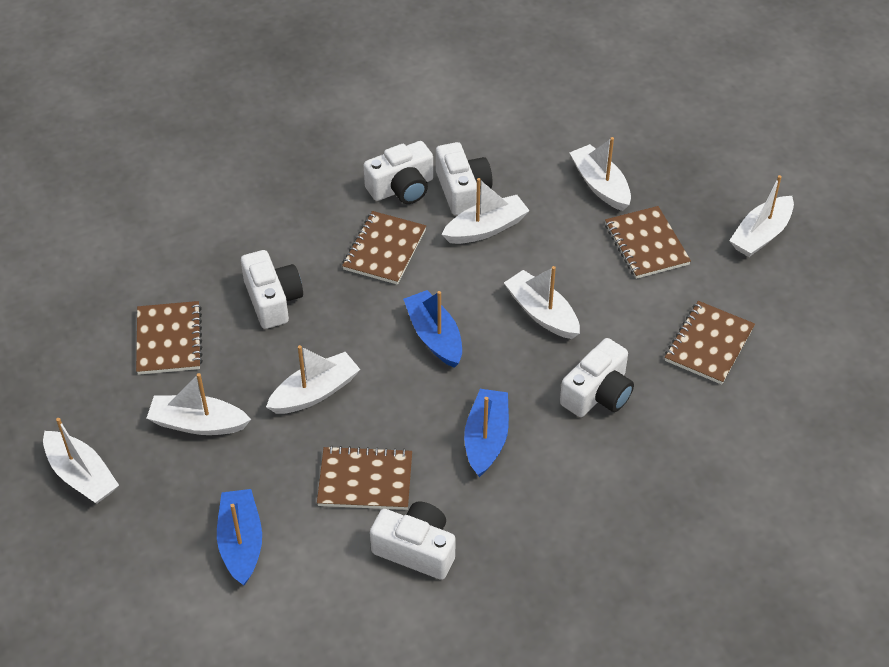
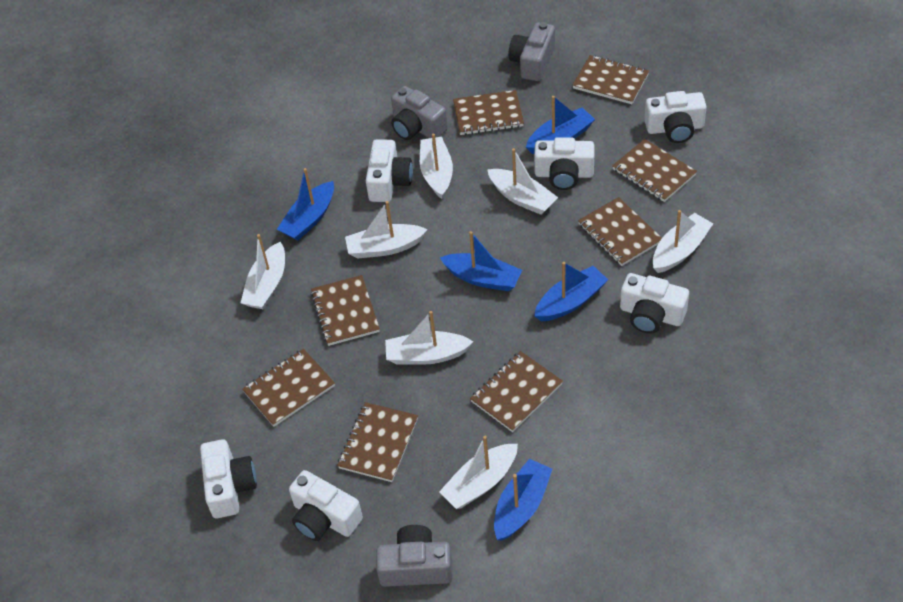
blue boat: 3 -> 5
brown notebook: 5 -> 8
grey camera: 0 -> 3
white camera: 5 -> 6

